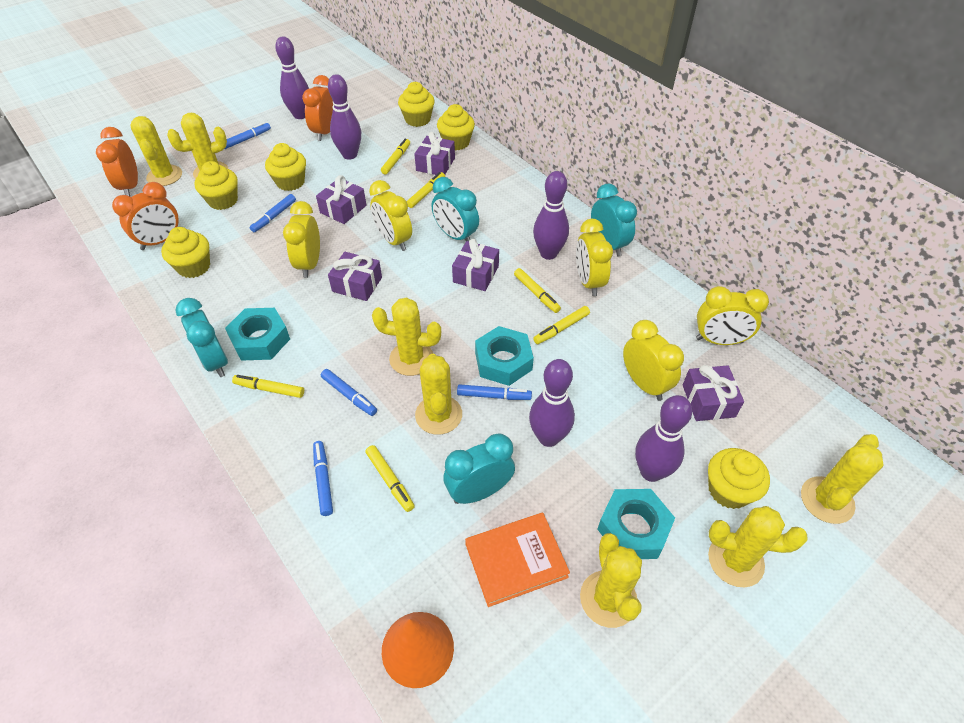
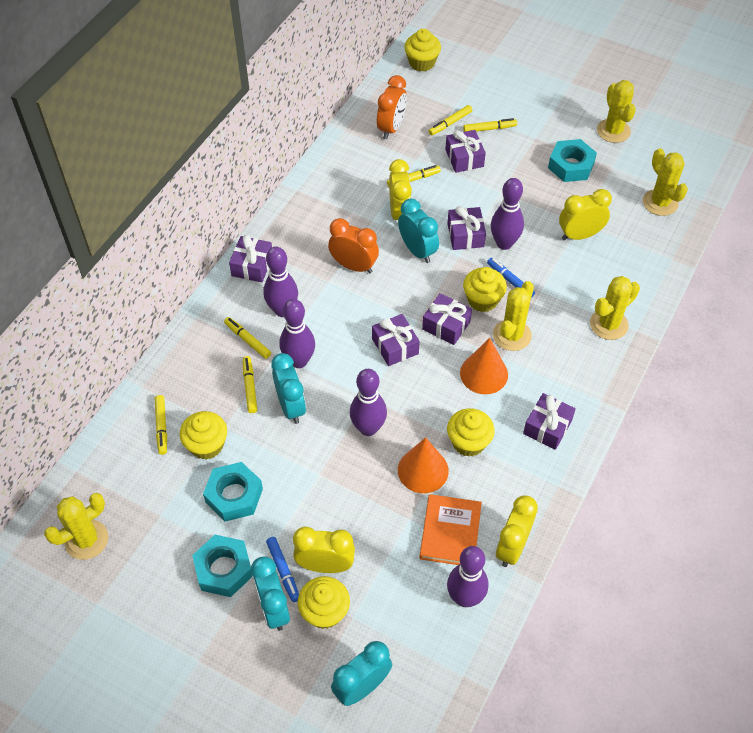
blue marker: 5 -> 2
orange clock: 3 -> 2
orange cone: 1 -> 2
purple gift: 5 -> 6
yellow cactus: 7 -> 5
yellow clock: 5 -> 4
yellow cupcake: 6 -> 5

